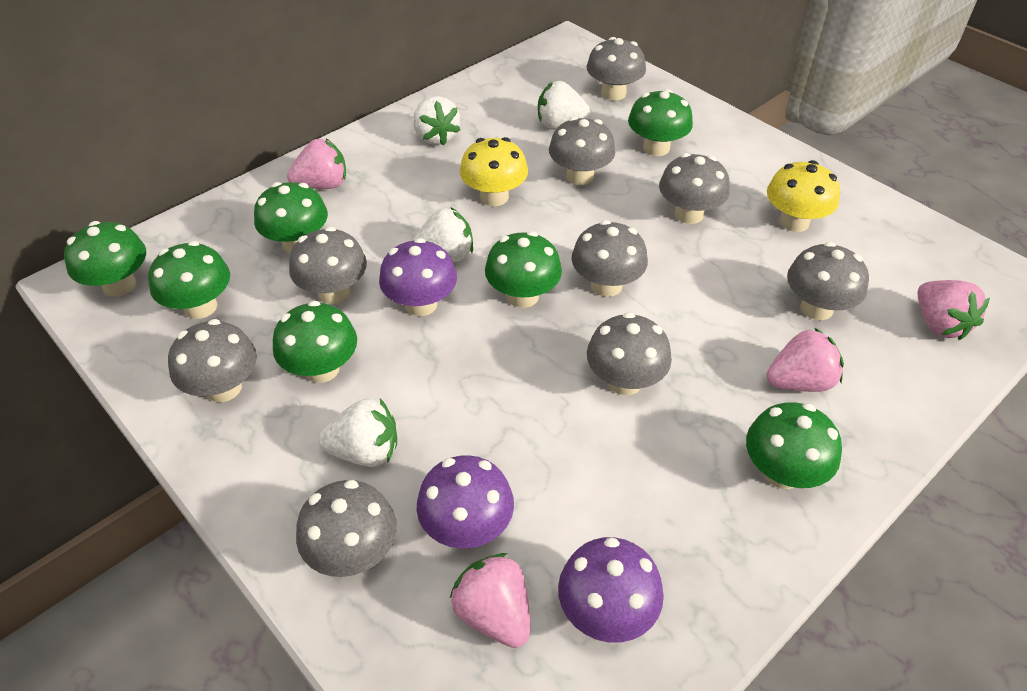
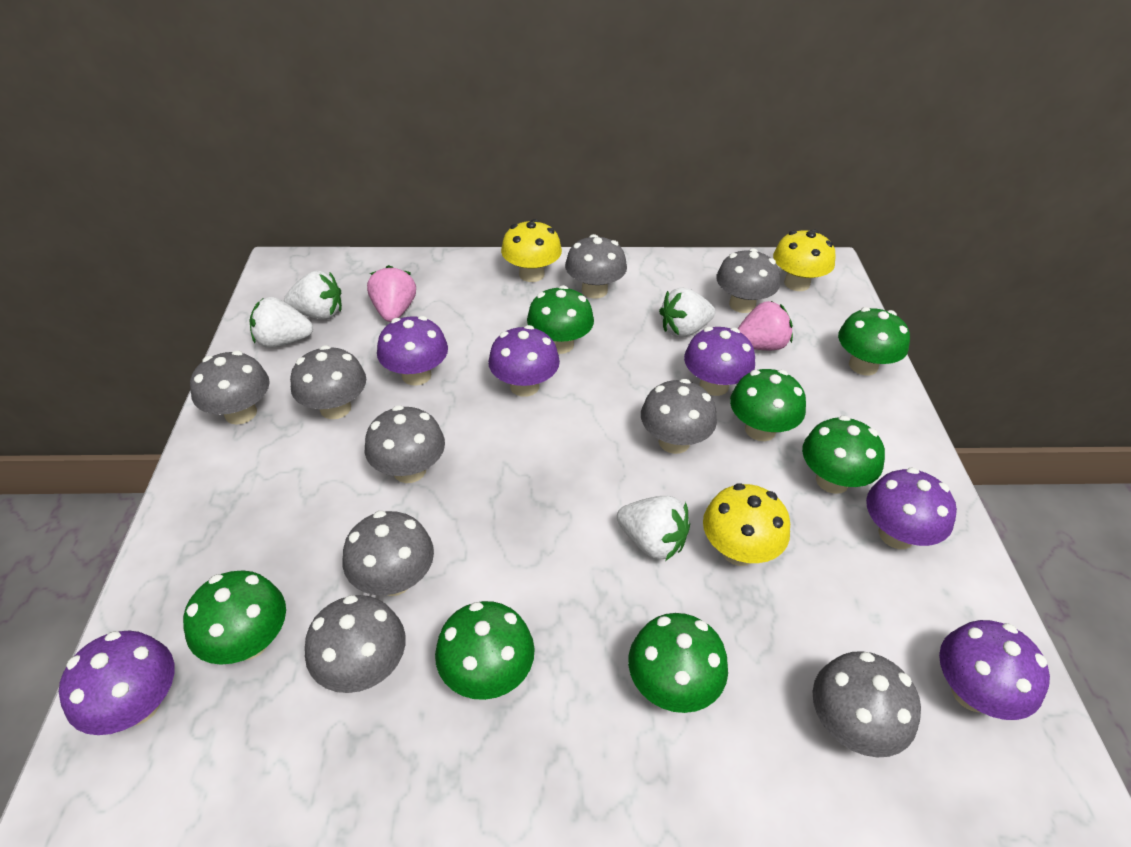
pink strawberry: 4 -> 2
purple mushroom: 3 -> 6
yellow mushroom: 2 -> 3

